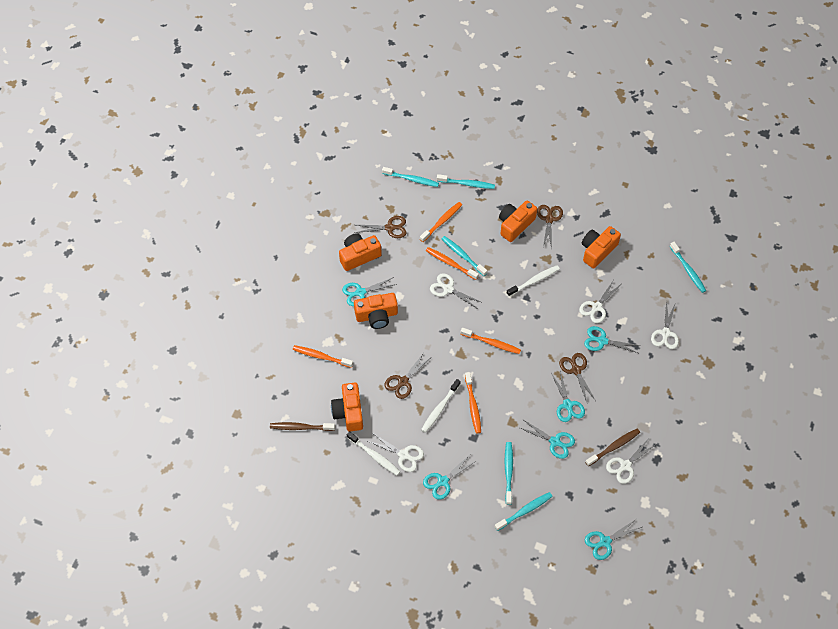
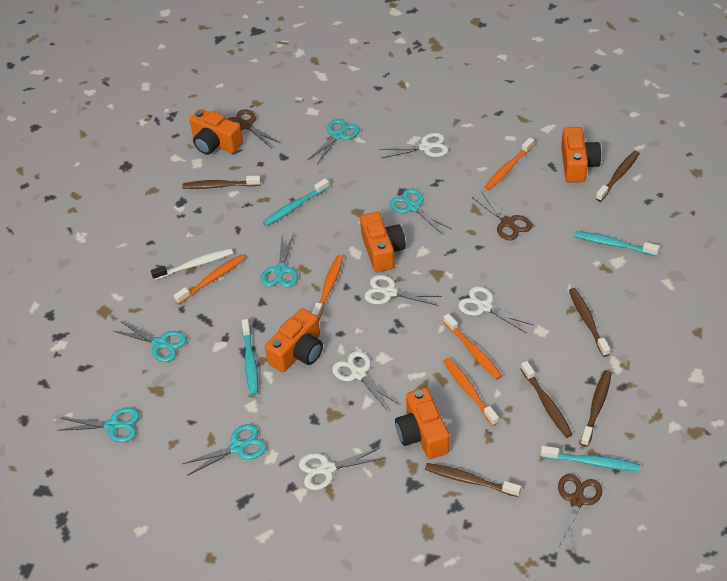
brown scissors: 4 -> 3
brown toothbrush: 2 -> 6
turquoise toothbrush: 6 -> 4
white toothbrush: 3 -> 1

